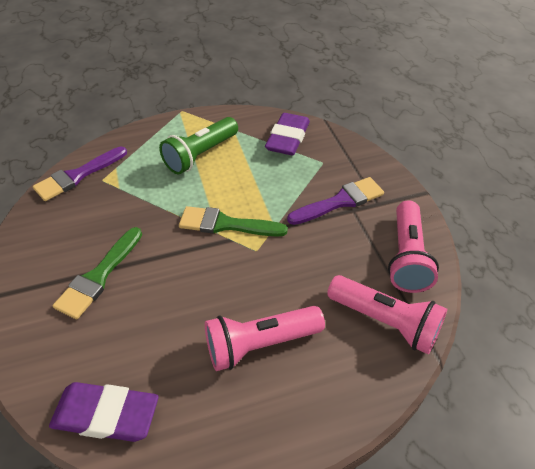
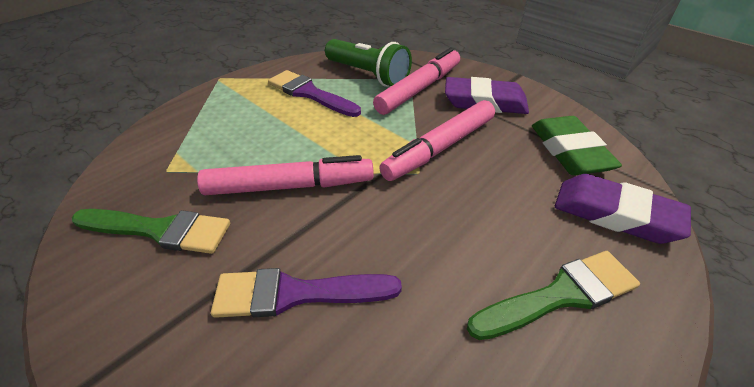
green eraser: 0 -> 1
pink flashlight: 3 -> 0
pink marker: 0 -> 3

